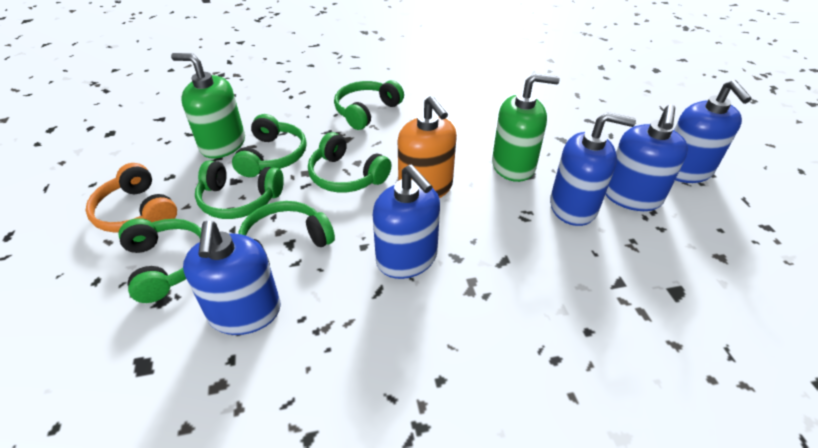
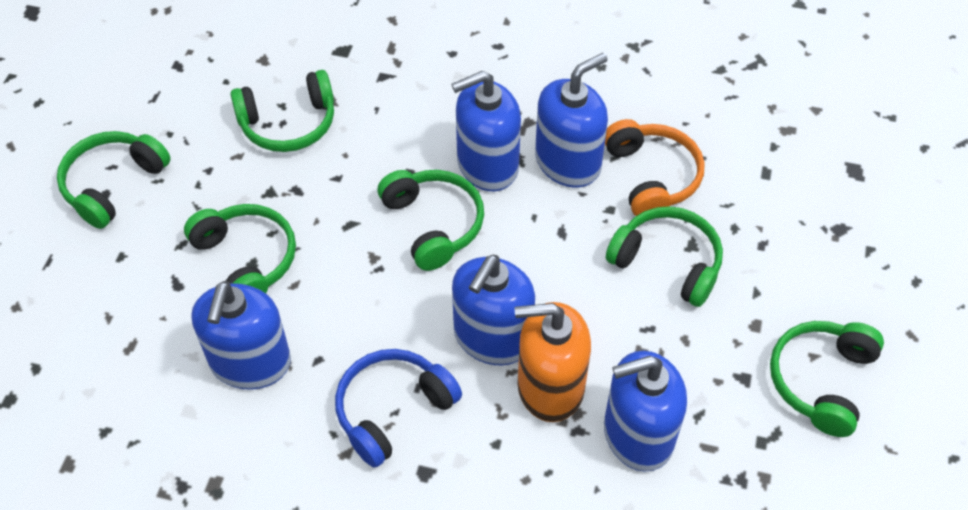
blue headphones: 0 -> 1
green soap dispenser: 2 -> 0

